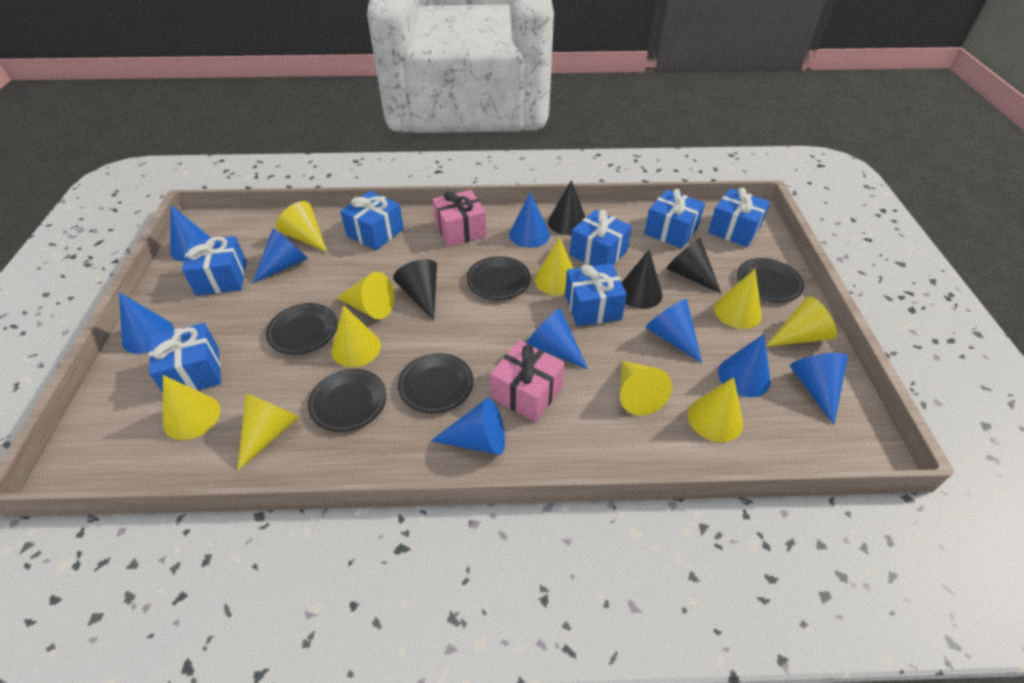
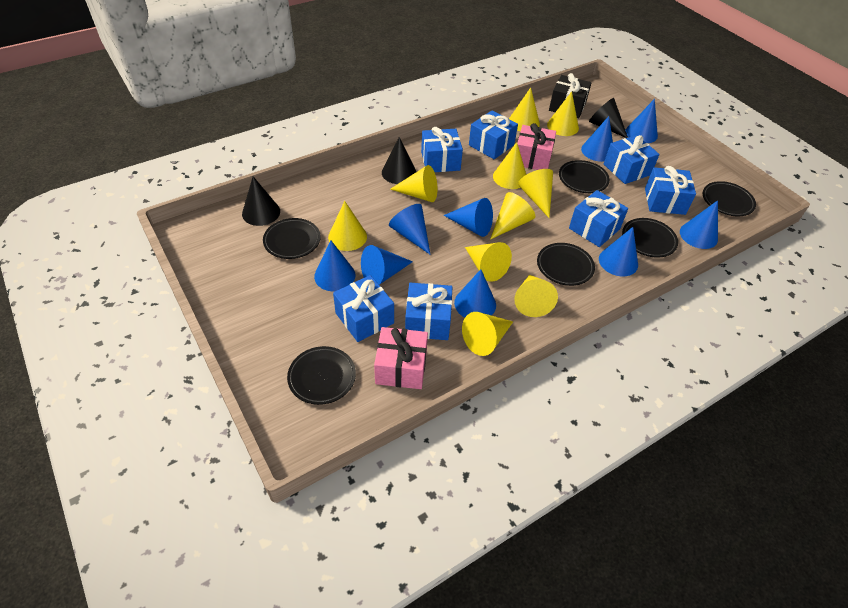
black cone: 4 -> 3
black gift: 0 -> 1
black plate: 5 -> 6

